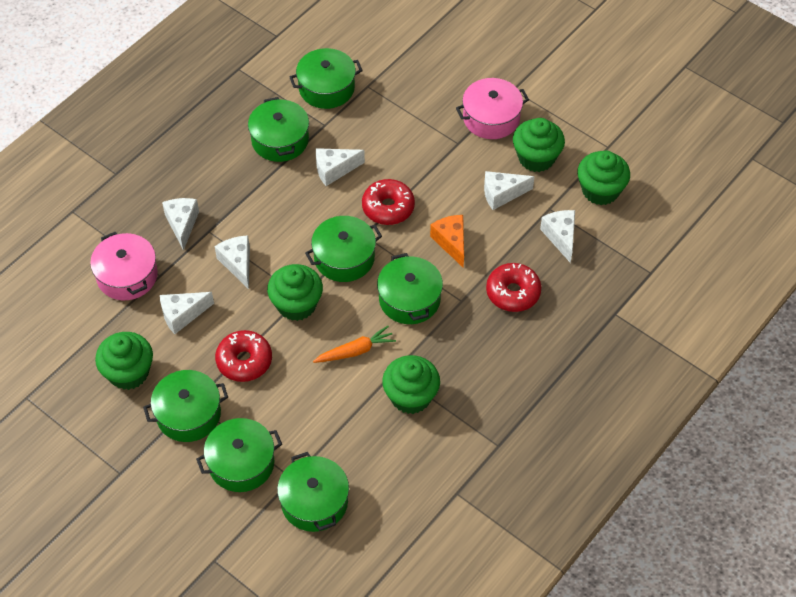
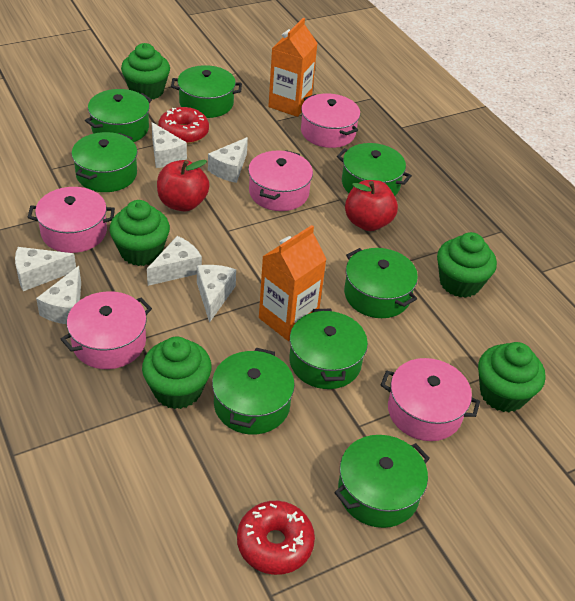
green pot: 7 -> 8
orange carrot: 1 -> 0
orange carton: 0 -> 2
orange cheese: 1 -> 0
pink pot: 2 -> 5
red apple: 0 -> 2
red donut: 3 -> 2

